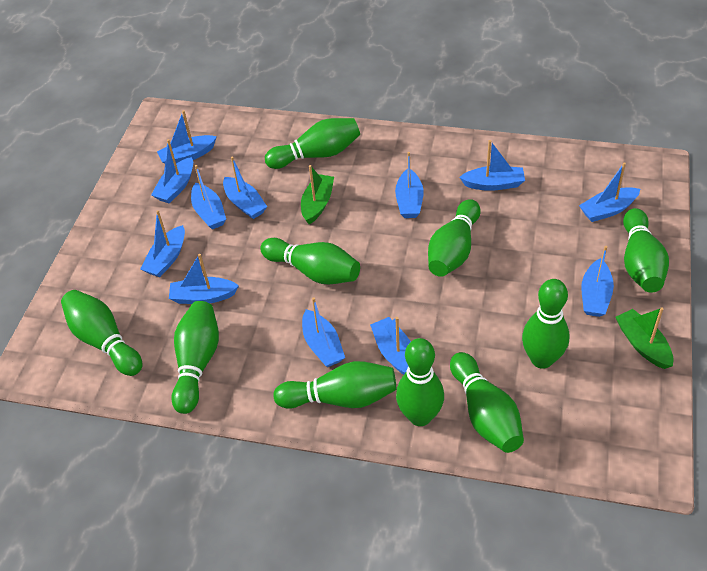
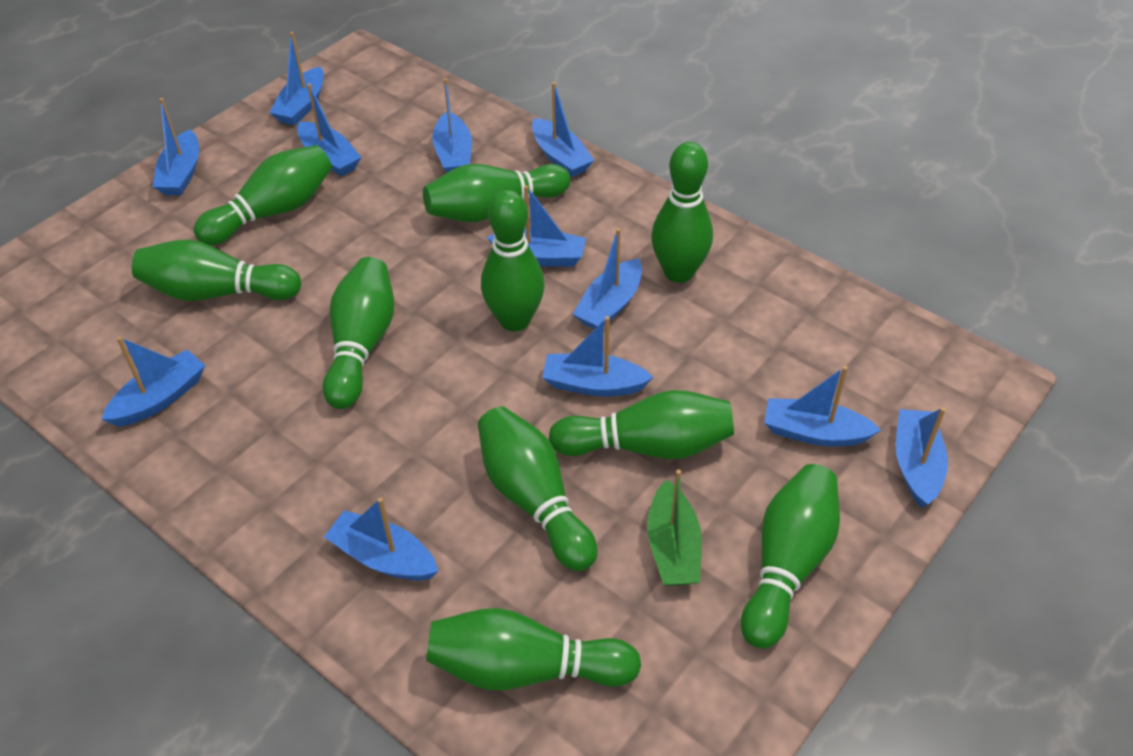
green boat: 2 -> 1

